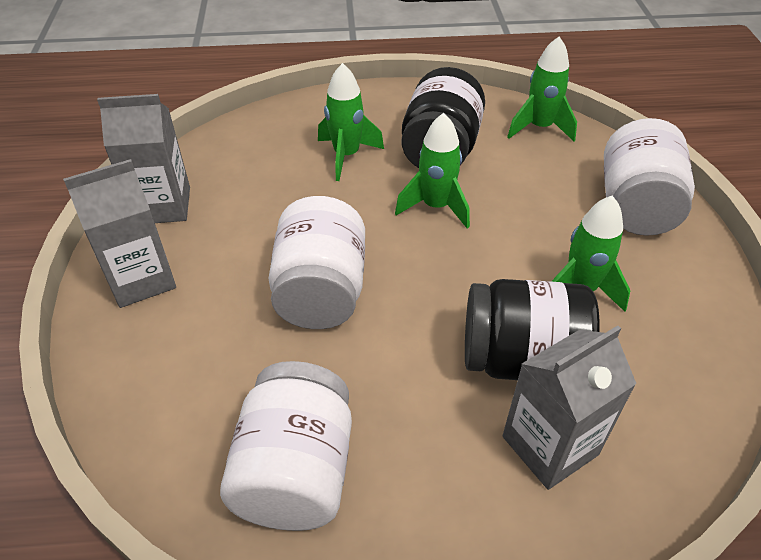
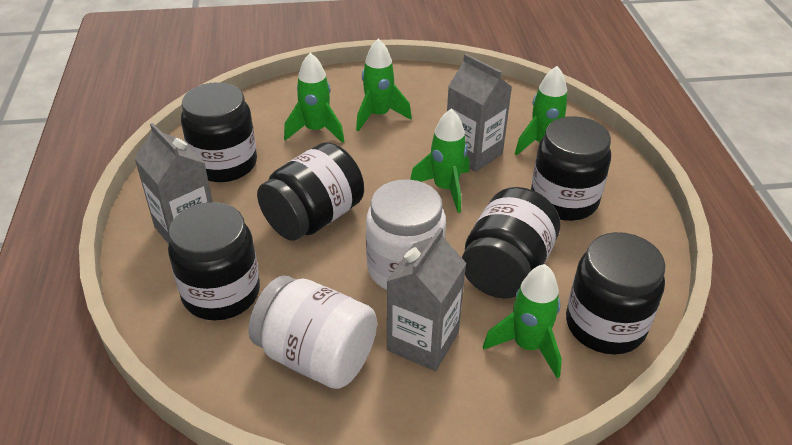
black jar: 2 -> 6
green rocket: 4 -> 5
white jar: 3 -> 2

